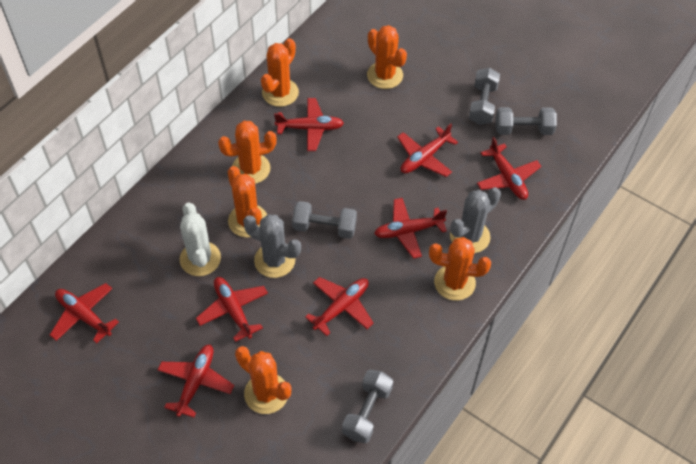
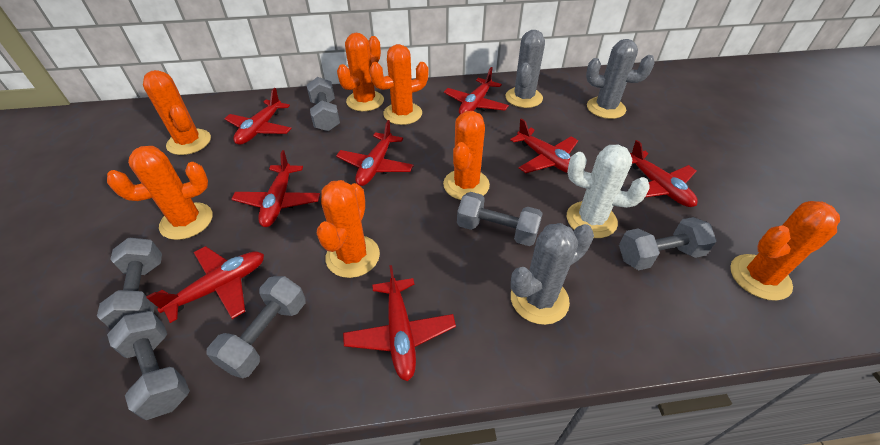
grey cactus: 2 -> 3
grey dumbbell: 4 -> 6
orange cactus: 6 -> 7

